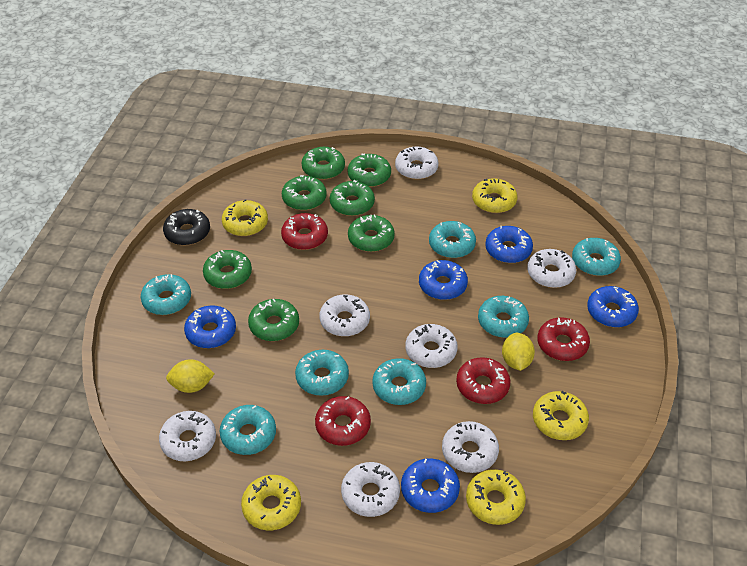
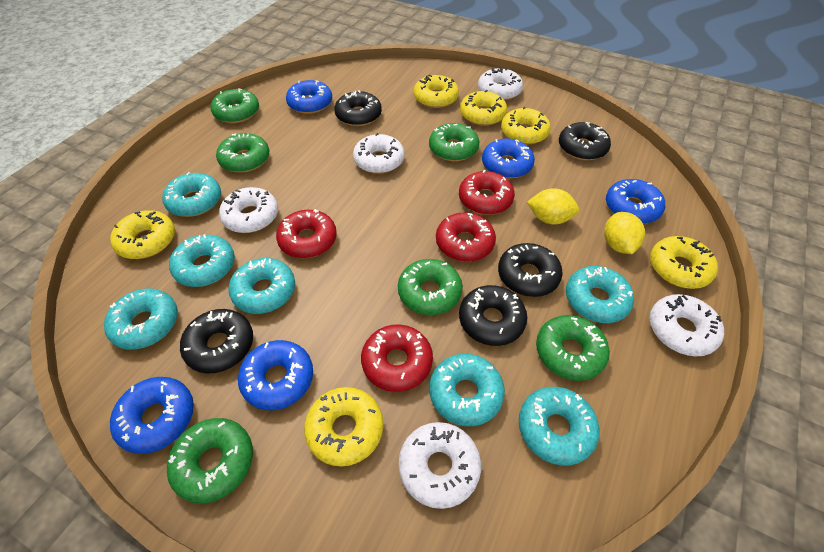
black donut: 1 -> 5
green donut: 7 -> 6
white donut: 7 -> 5
yellow donut: 5 -> 6

